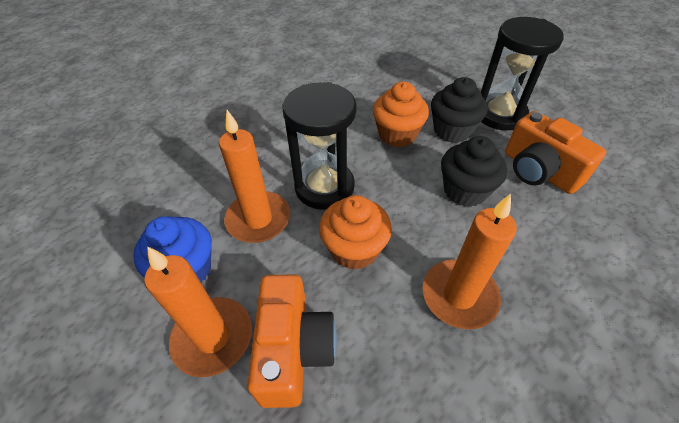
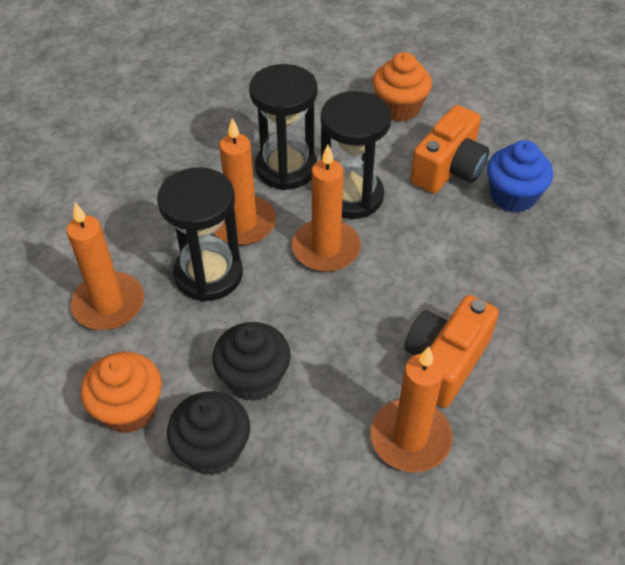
black hourglass: 2 -> 3
orange candle: 3 -> 4

